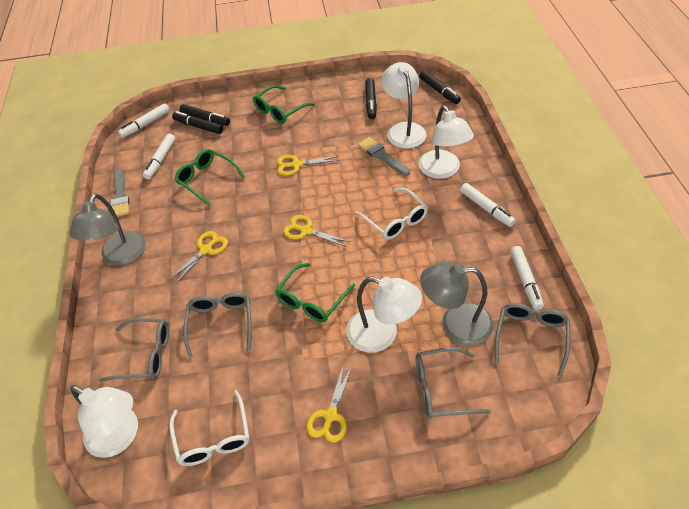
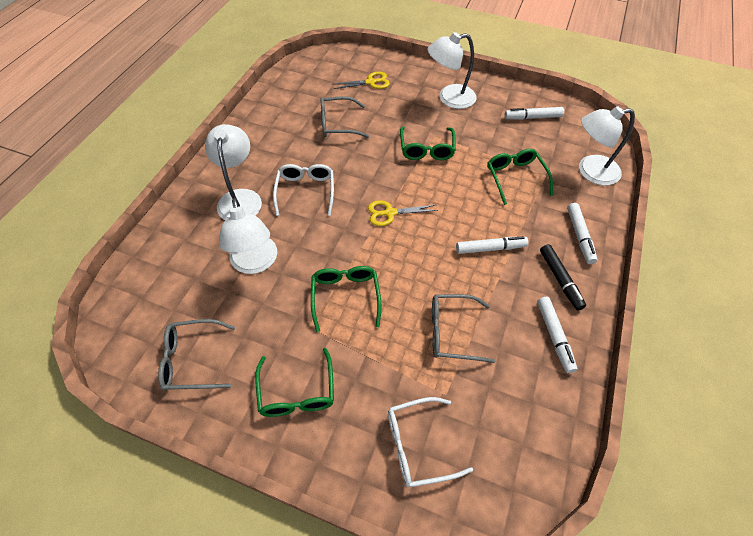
black marker: 4 -> 1
green glasses: 3 -> 4
grey brush: 2 -> 0
grey glasses: 4 -> 3
grey lamp: 2 -> 0
yellow scissors: 4 -> 2

